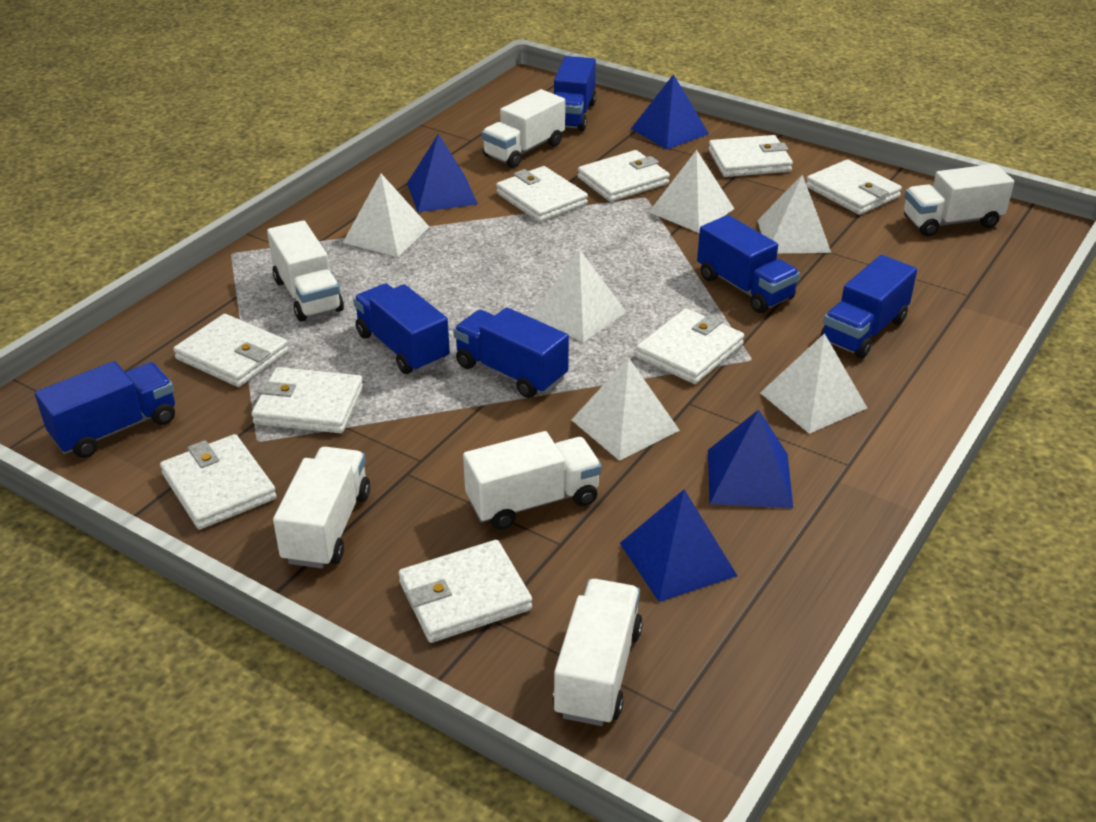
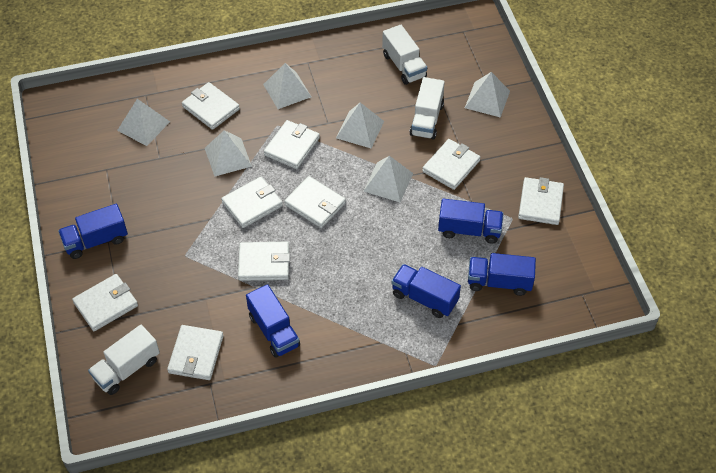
blue pyramid: 4 -> 0
blue truck: 6 -> 5
white truck: 6 -> 3

